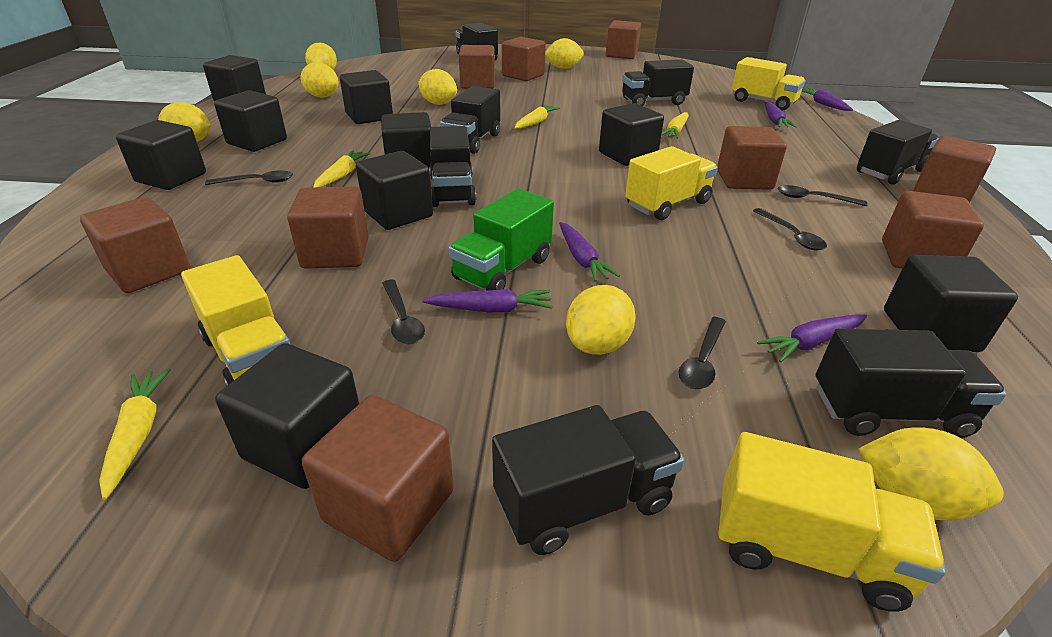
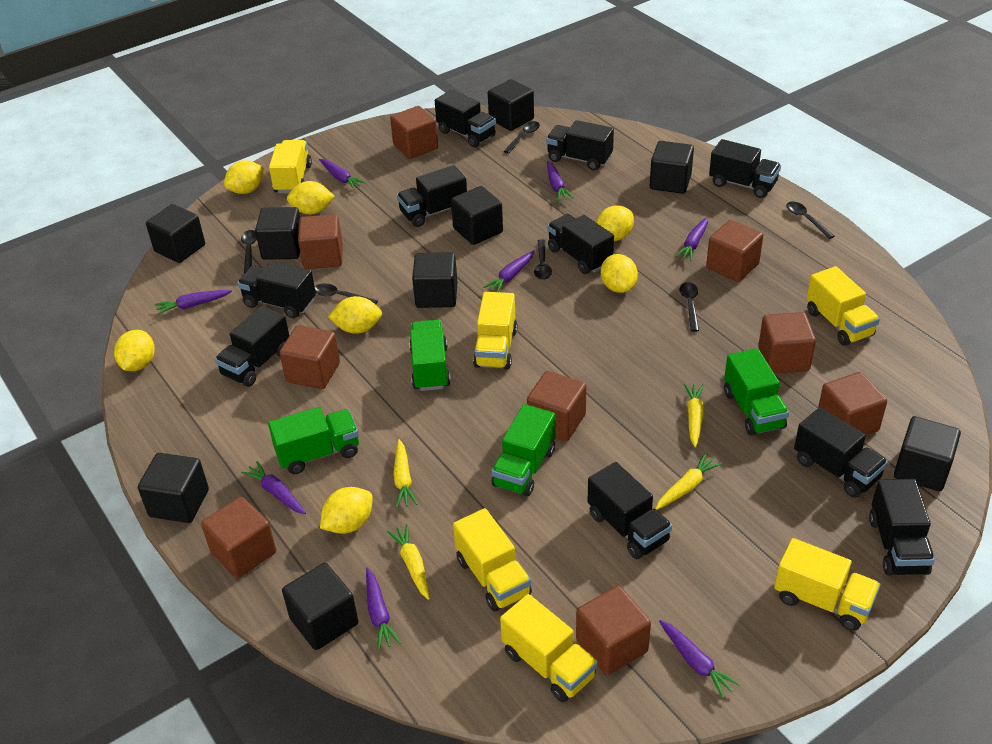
black spoon: 5 -> 6
black truck: 7 -> 10
green truck: 1 -> 4
purple carrot: 5 -> 8
yellow truck: 4 -> 6

